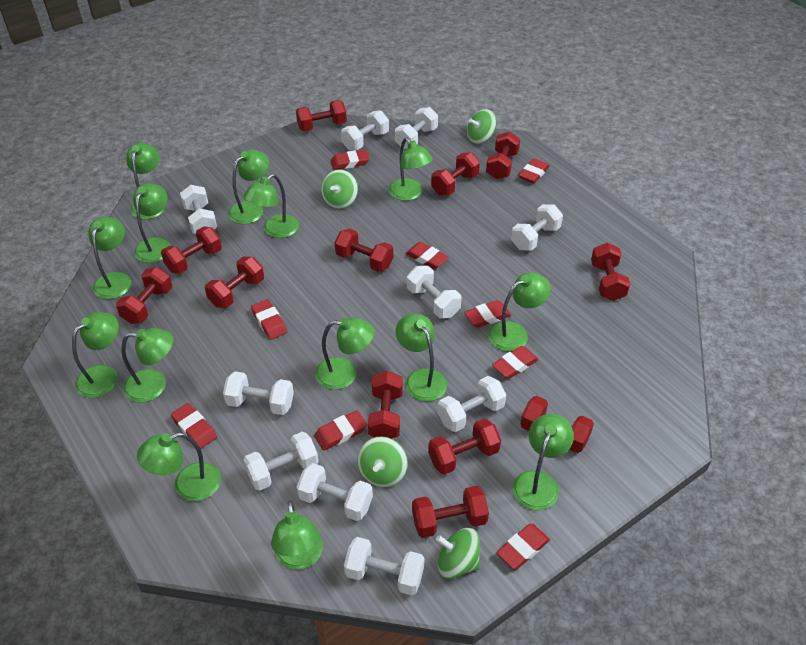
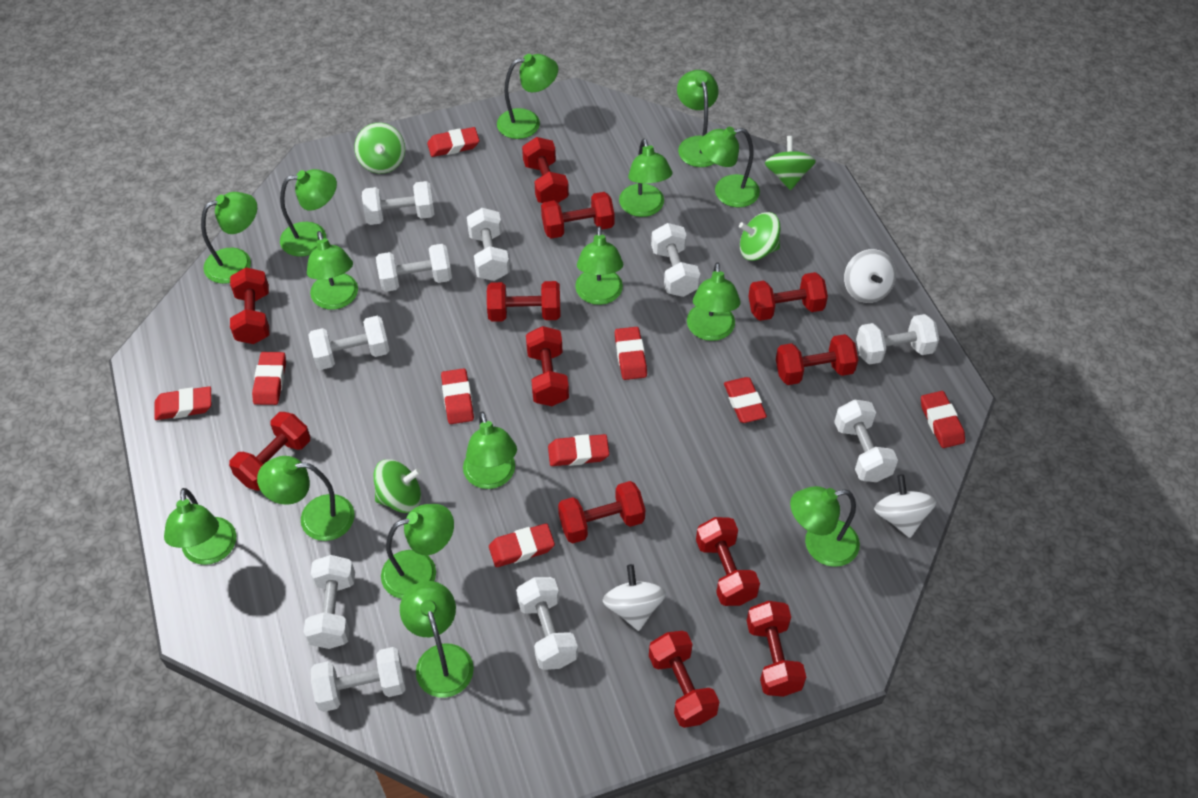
green lamp: 14 -> 15
white spinning top: 0 -> 3

